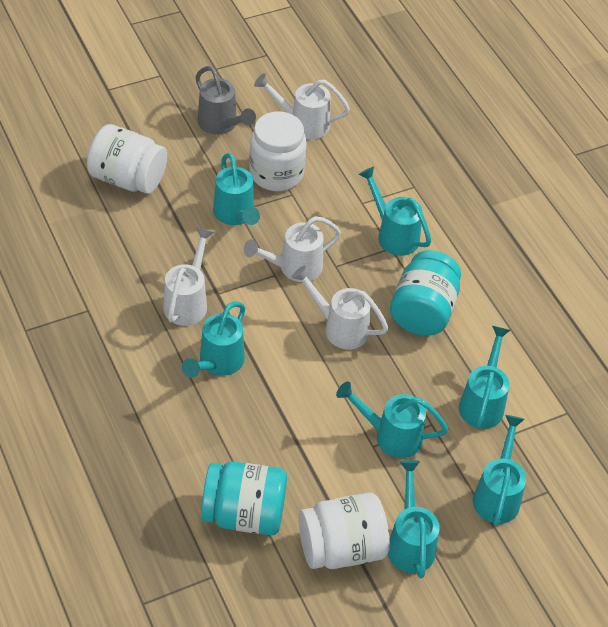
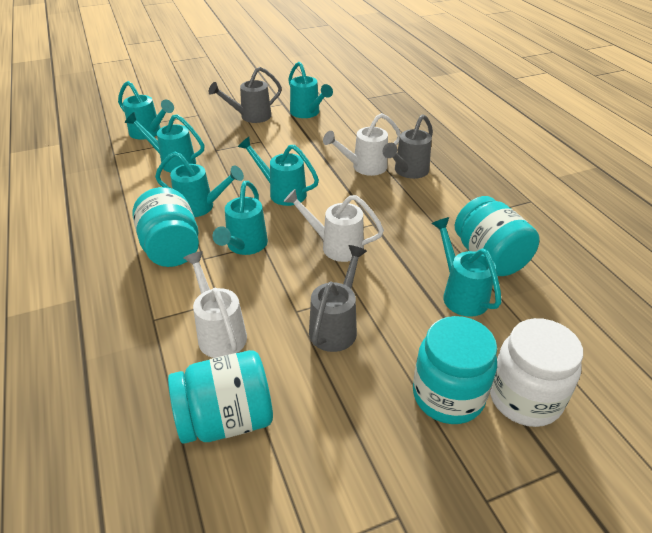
grey watering can: 1 -> 3
turquoise jar: 2 -> 4
white jar: 3 -> 1
white watering can: 4 -> 3

